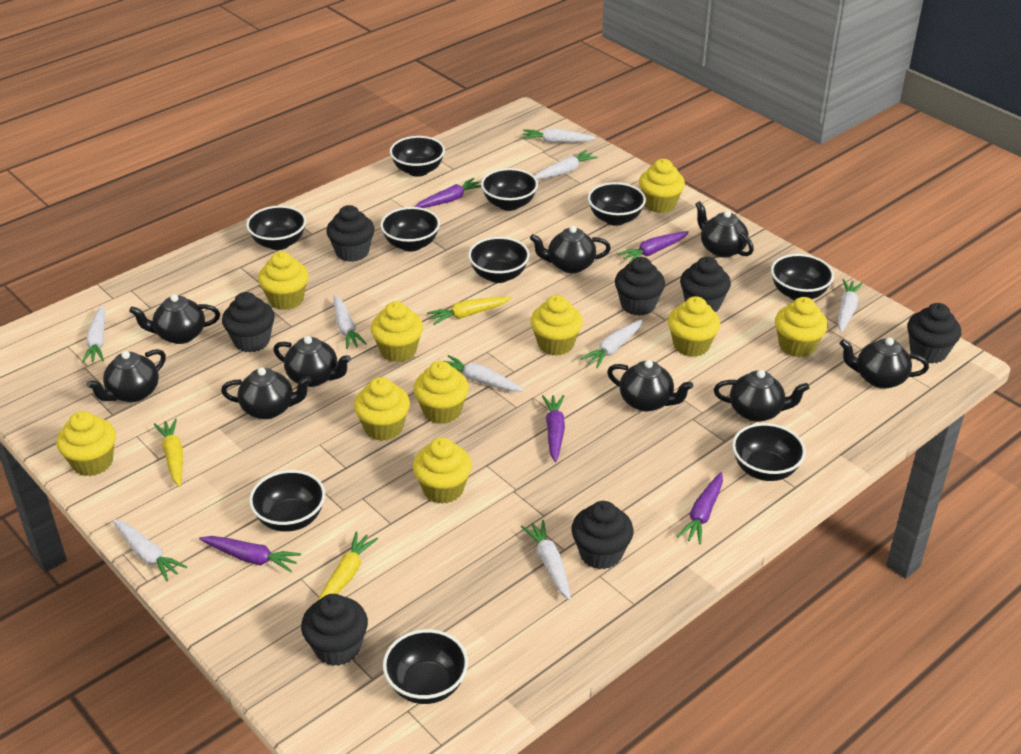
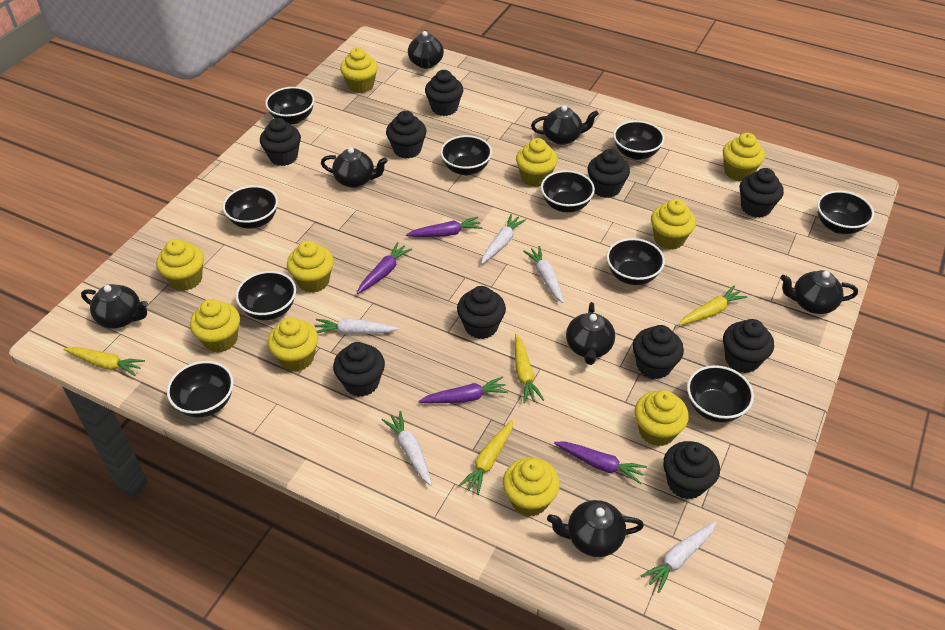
black cupcake: 7 -> 10
black teapot: 9 -> 7
purple carrot: 5 -> 4
white carrot: 9 -> 5
yellow carrot: 3 -> 4

